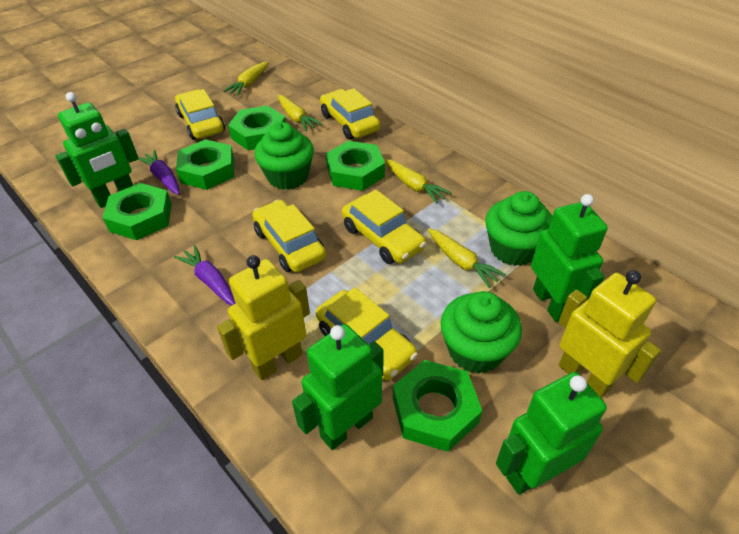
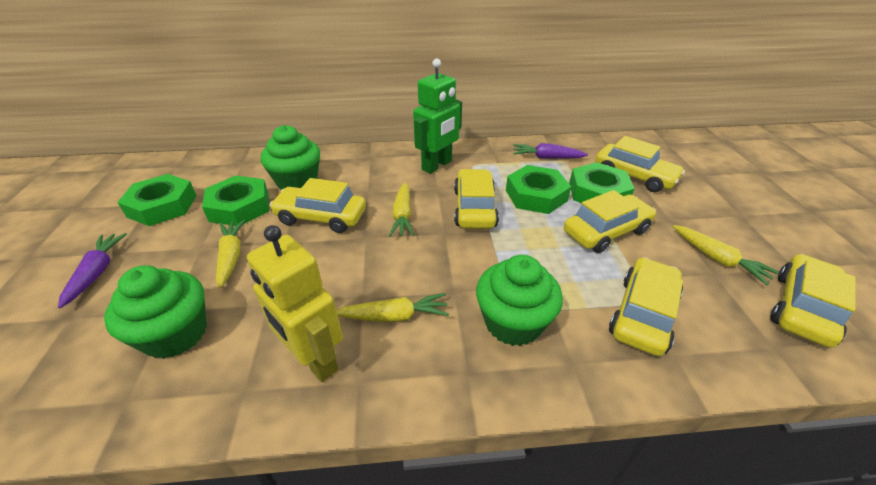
green nut: 5 -> 4
green robot: 4 -> 1
yellow car: 5 -> 6
yellow robot: 2 -> 1

